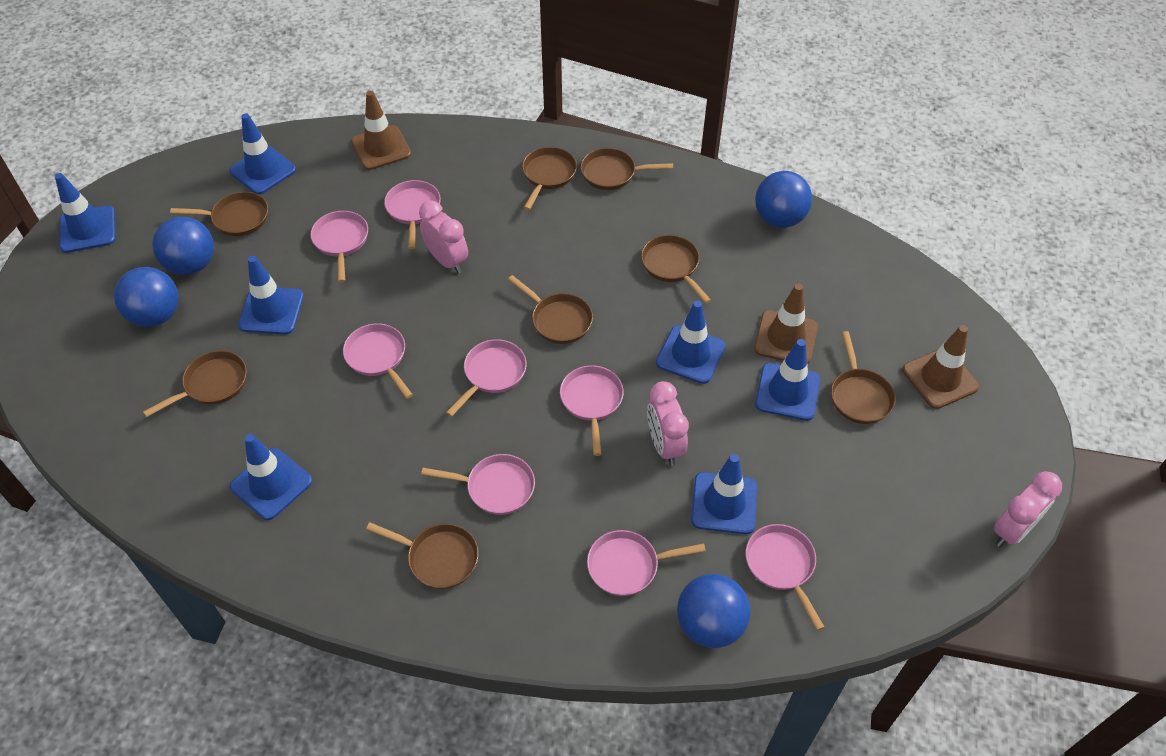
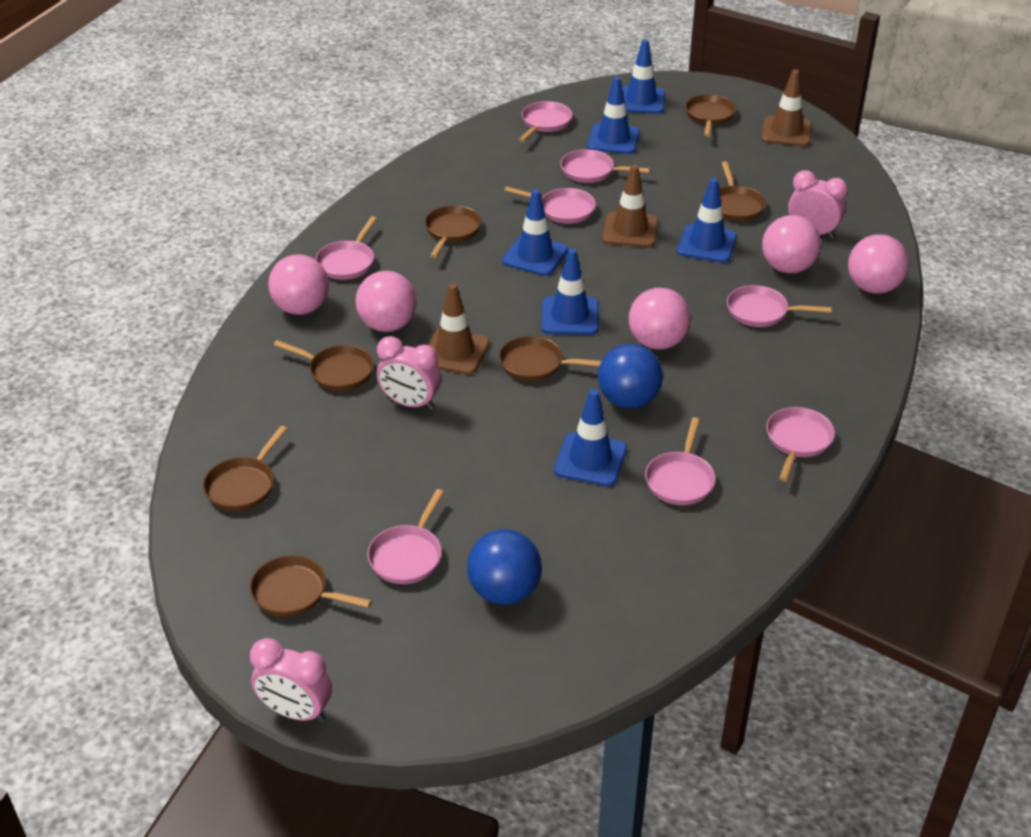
blue ball: 4 -> 2
blue traffic cone: 7 -> 6
brown pan: 8 -> 7
pink ball: 0 -> 5

